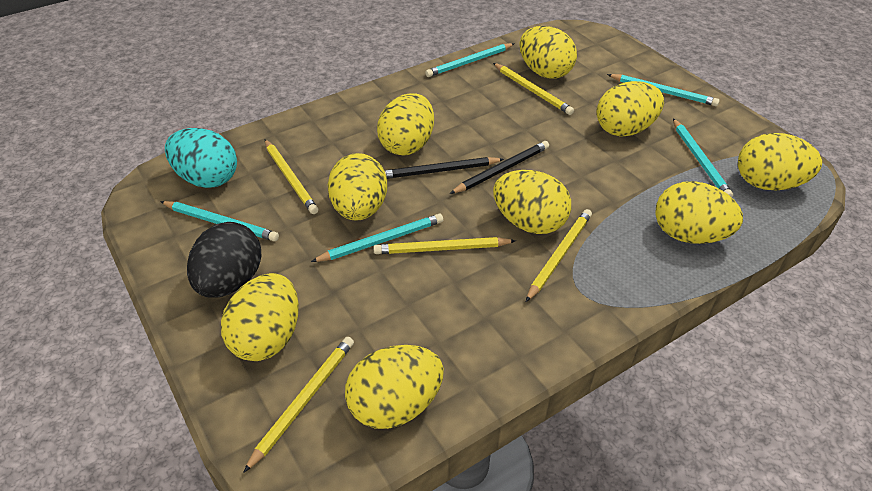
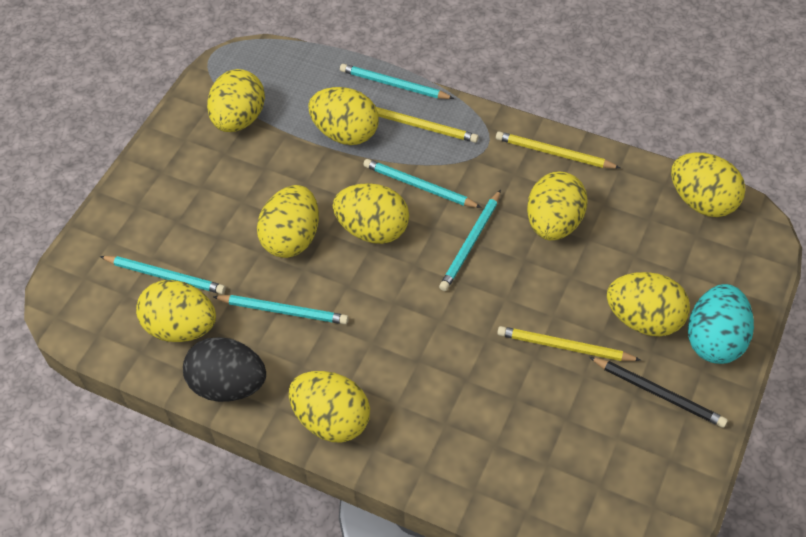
black pencil: 2 -> 1
yellow pencil: 5 -> 3

